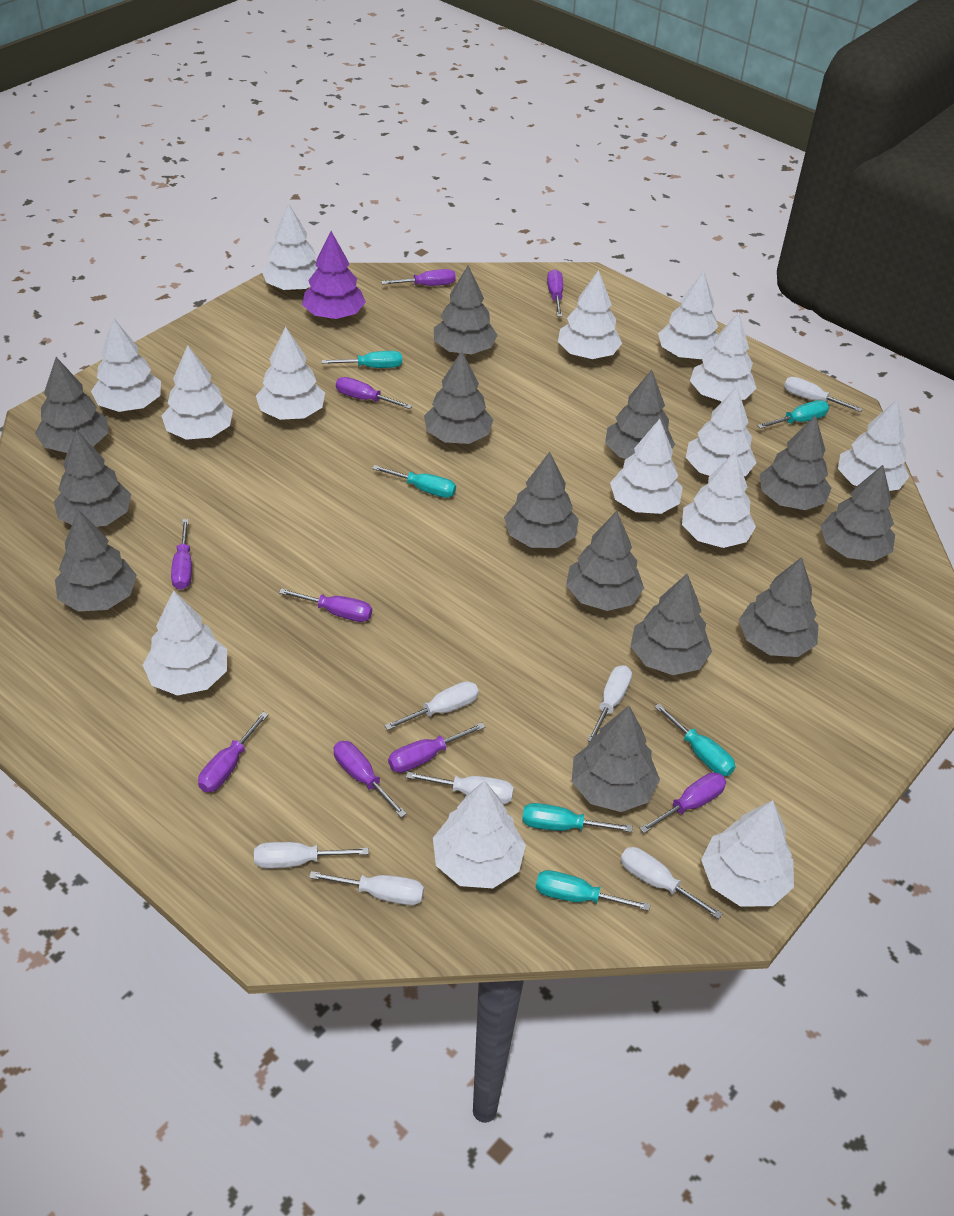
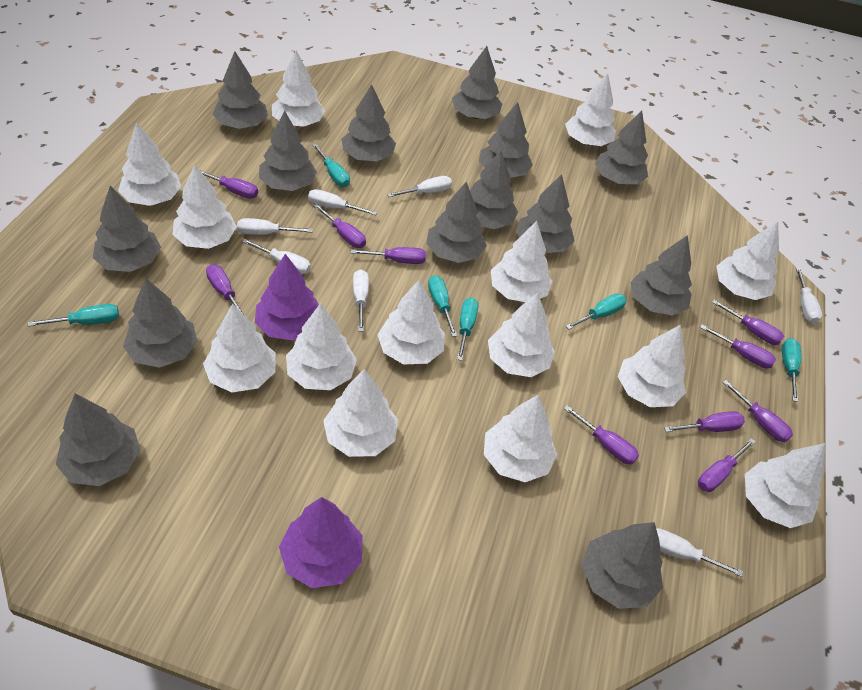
grey tree: 13 -> 14
purple screwdriver: 9 -> 10
purple tree: 1 -> 2

